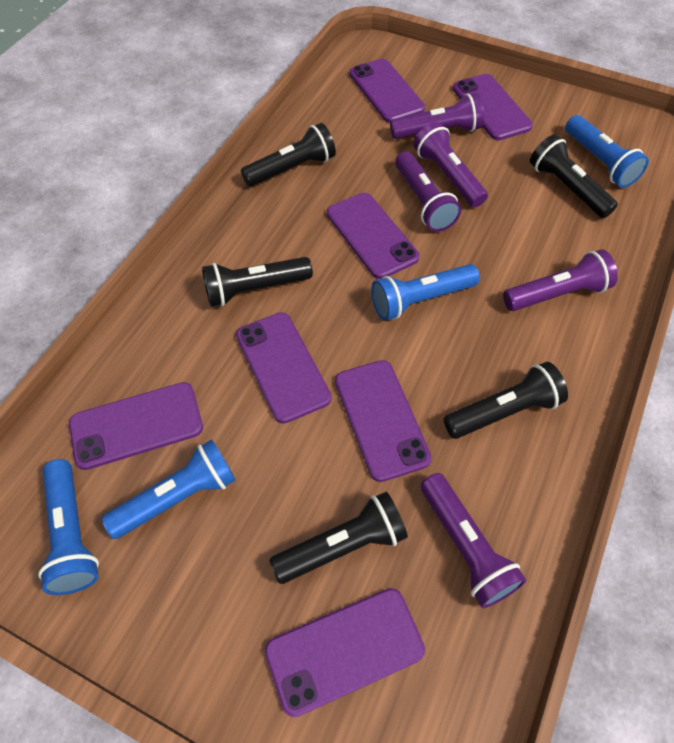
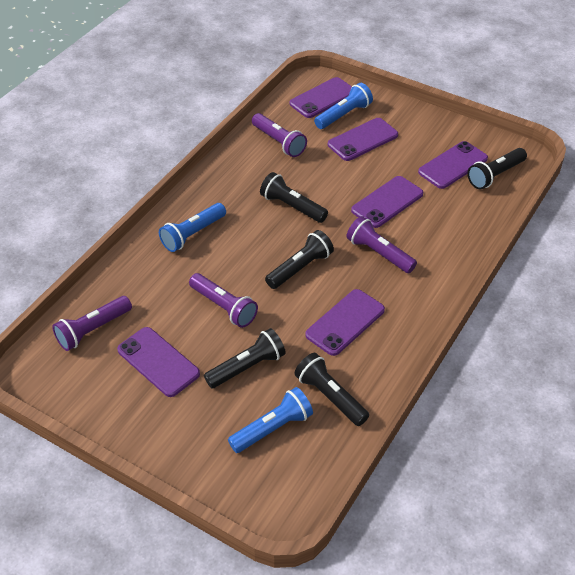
blue flashlight: 4 -> 3
purple flashlight: 5 -> 4
purple phone: 7 -> 6

